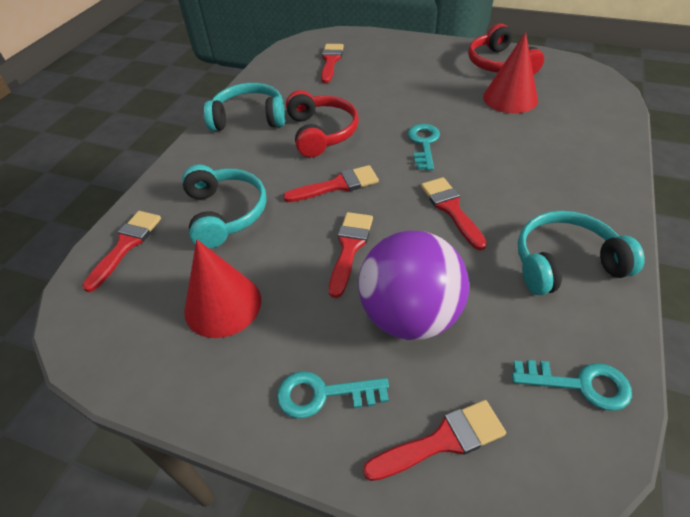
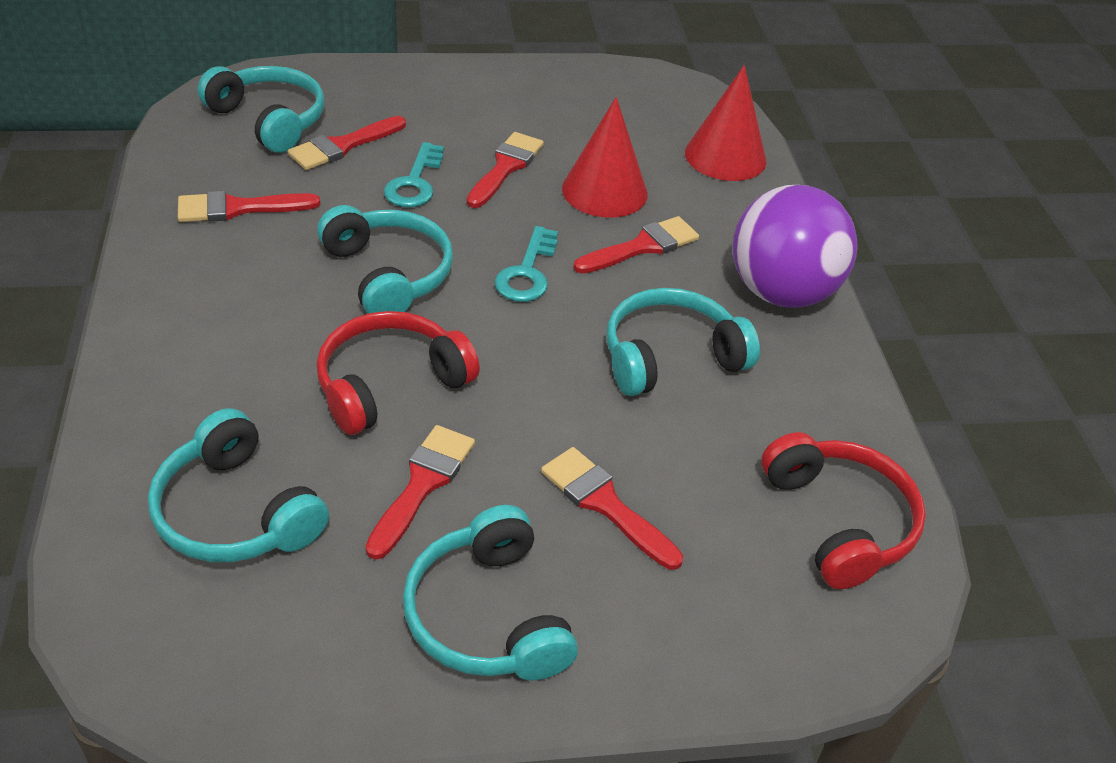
turquoise headphones: 3 -> 5
turquoise key: 3 -> 2

